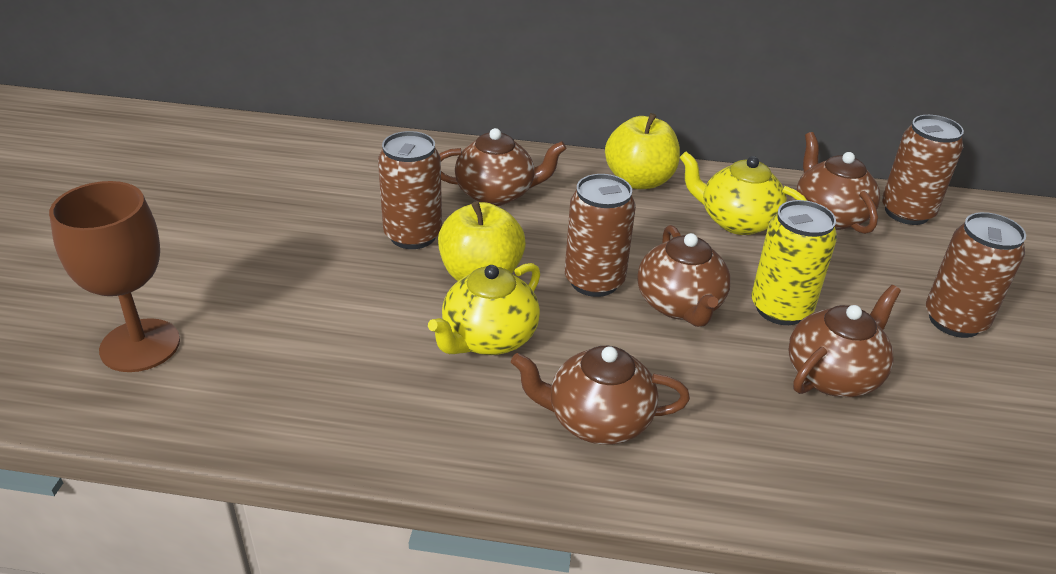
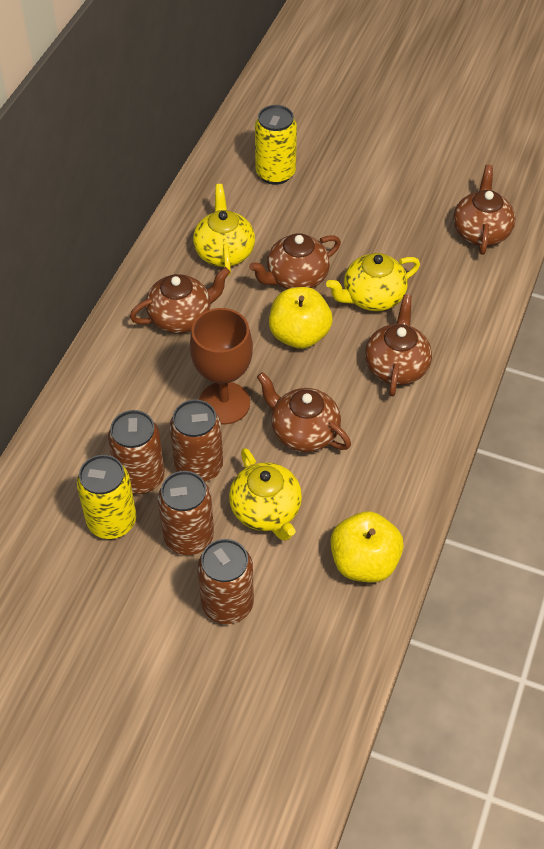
yellow can: 1 -> 2
yellow teapot: 2 -> 3

